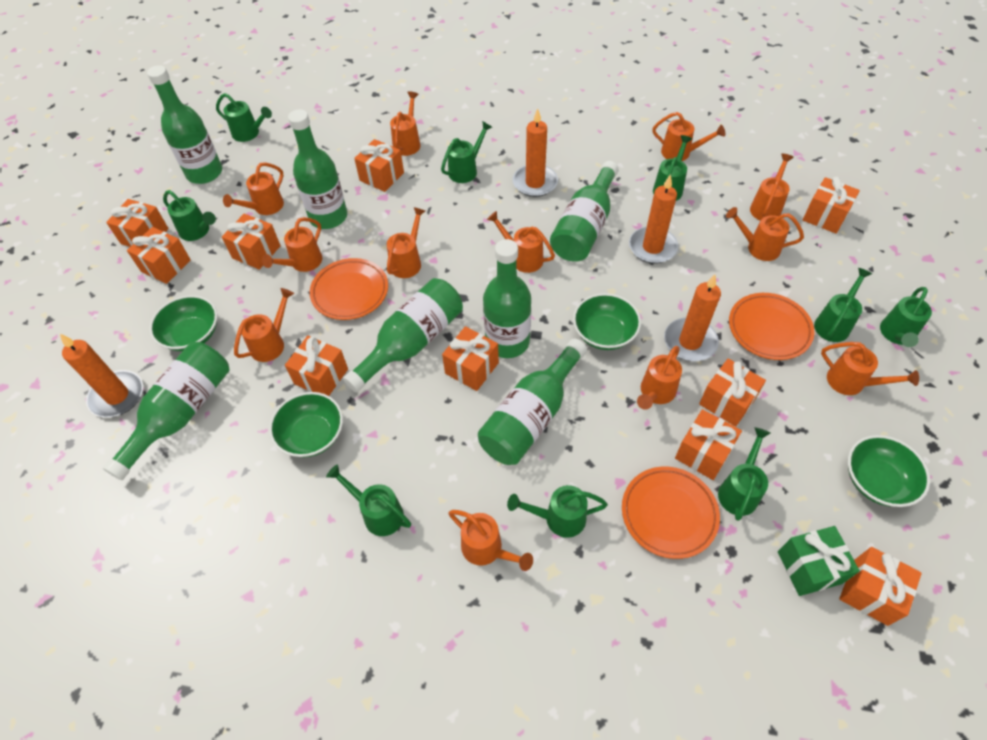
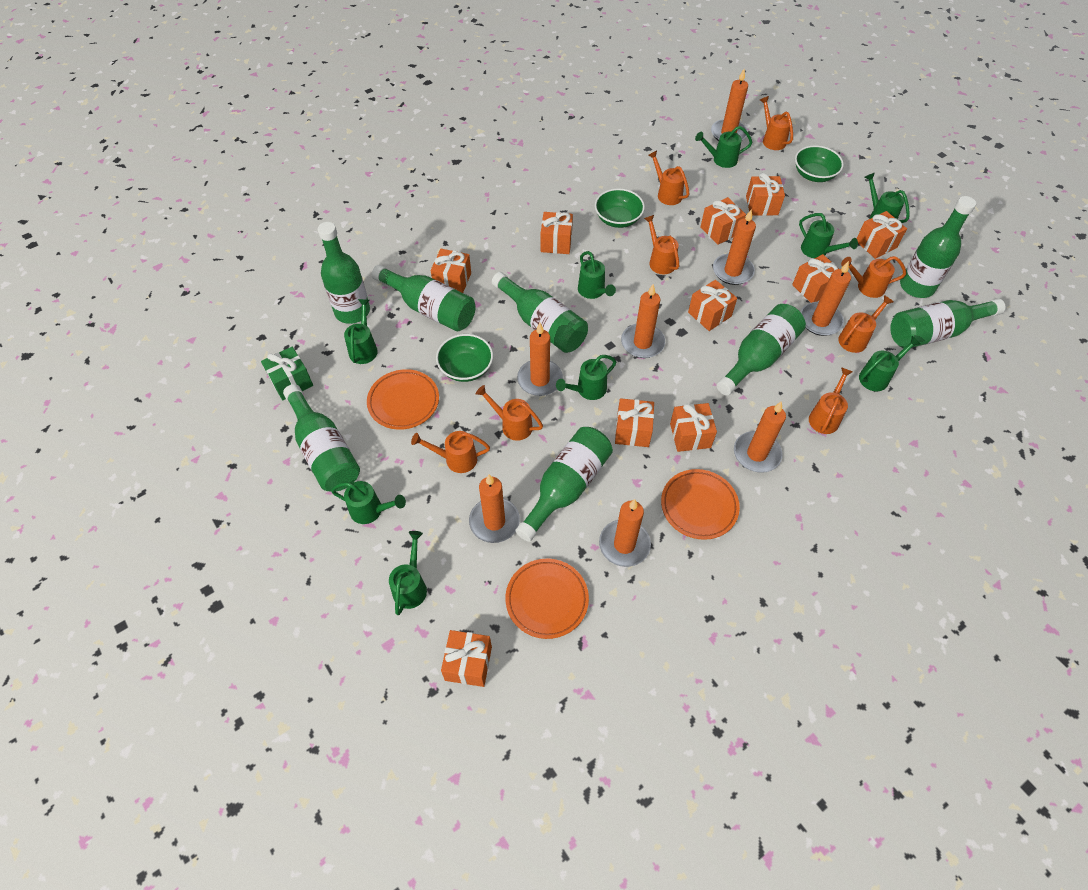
green bottle: 7 -> 8
green bowl: 4 -> 3
orange candle: 4 -> 8
orange watering can: 12 -> 8

